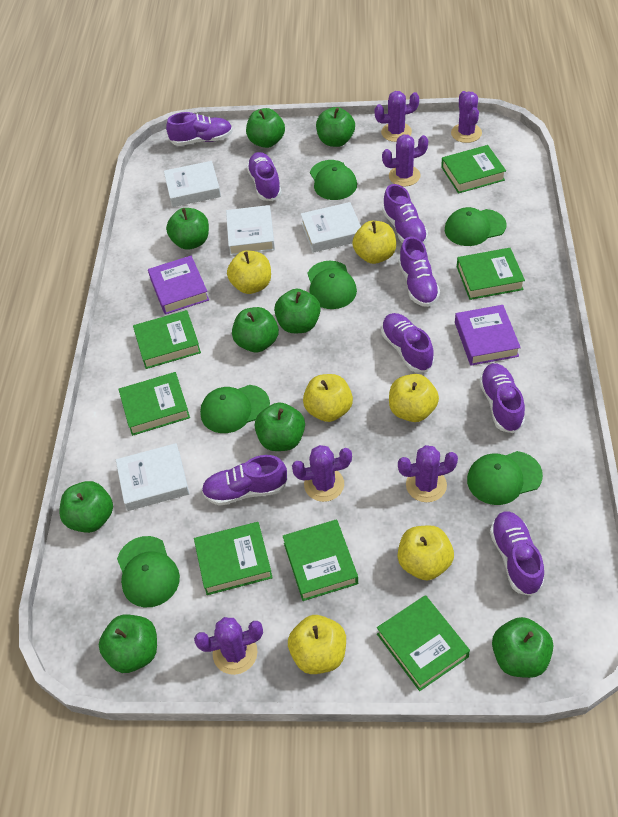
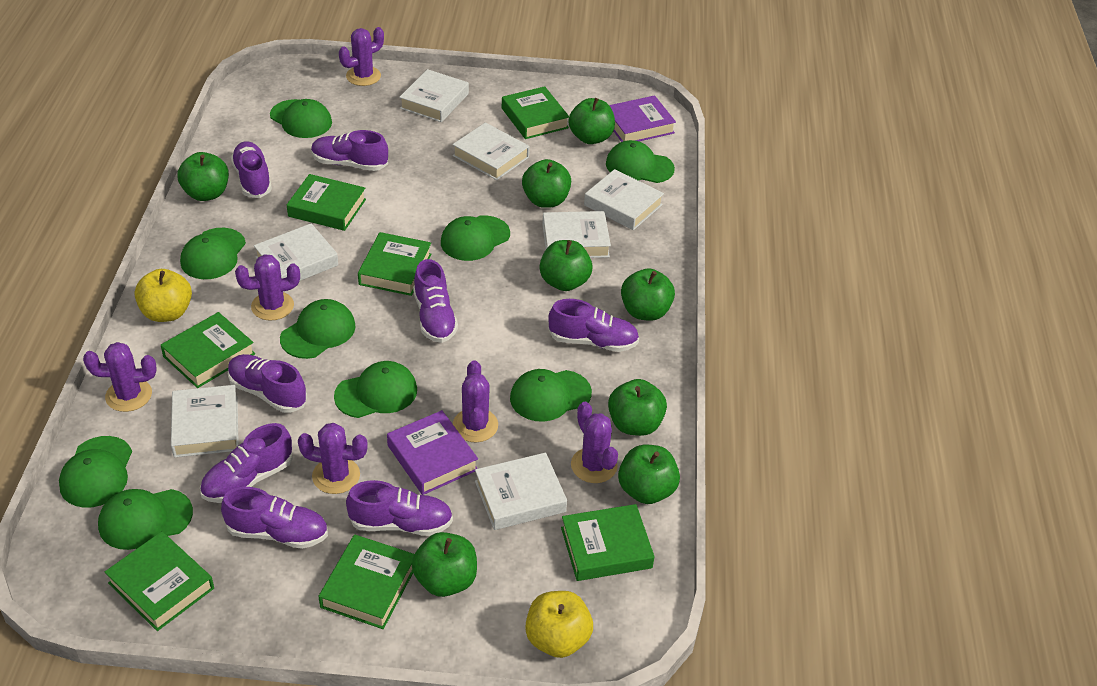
green apple: 9 -> 8
green cap: 6 -> 9
white book: 4 -> 7
yellow apple: 6 -> 2

